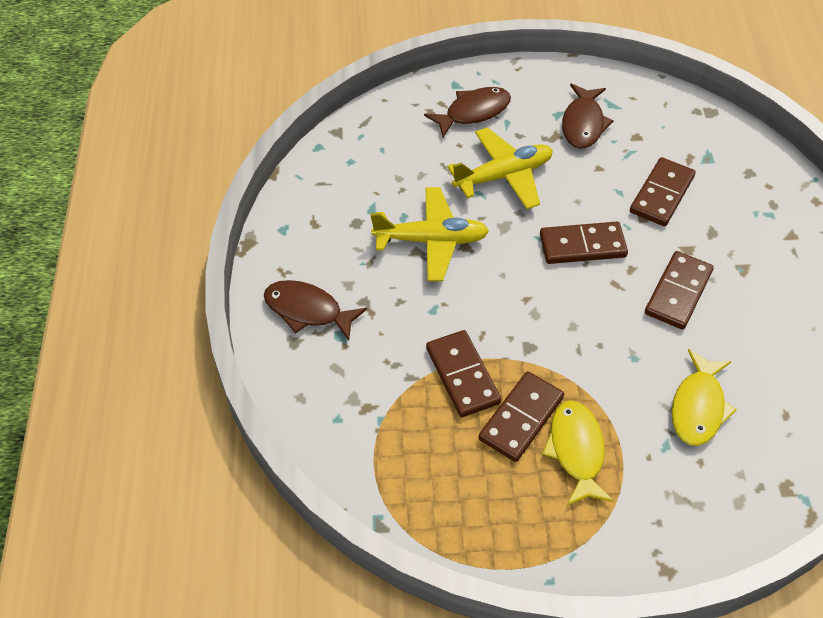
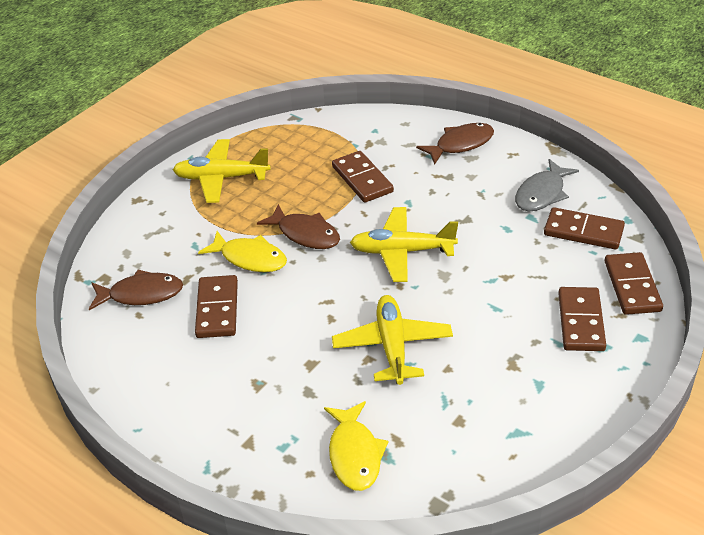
grey fish: 0 -> 1
yellow plane: 2 -> 3

